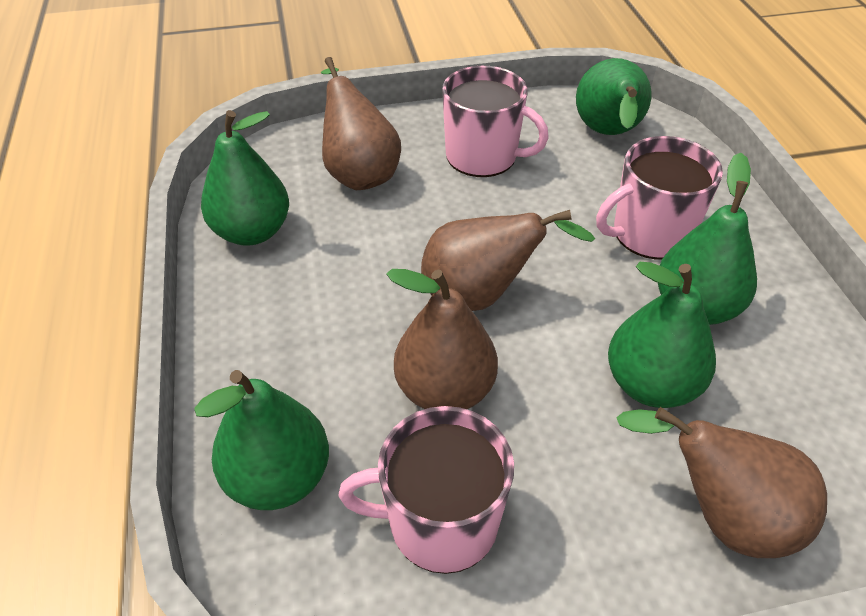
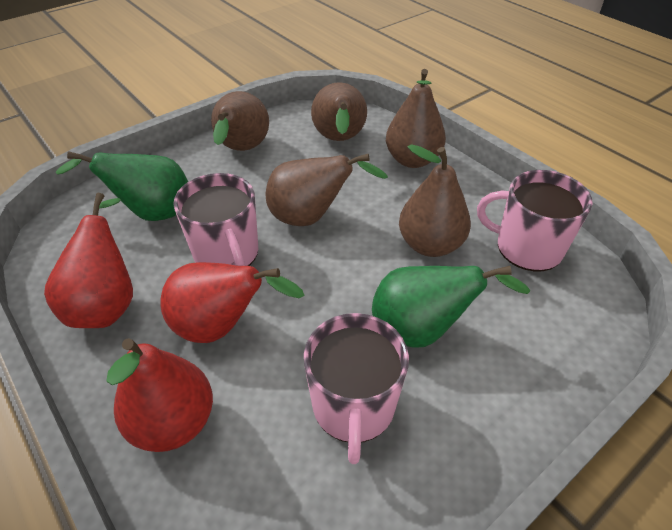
brown pear: 4 -> 5
green pear: 5 -> 2
red pear: 0 -> 3

